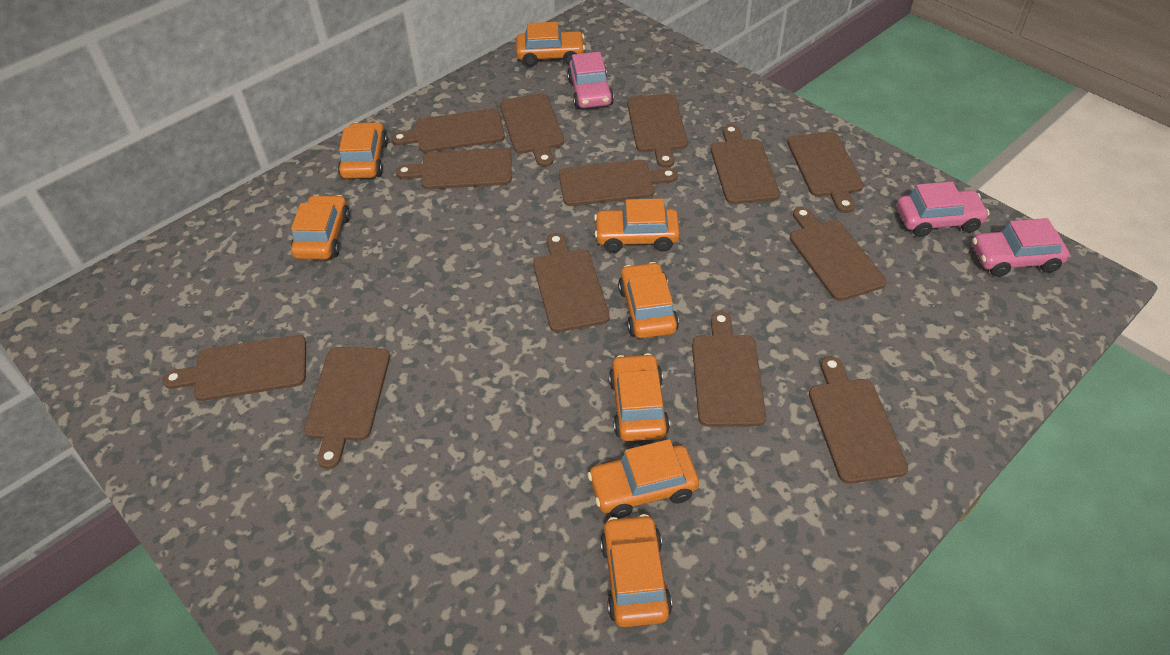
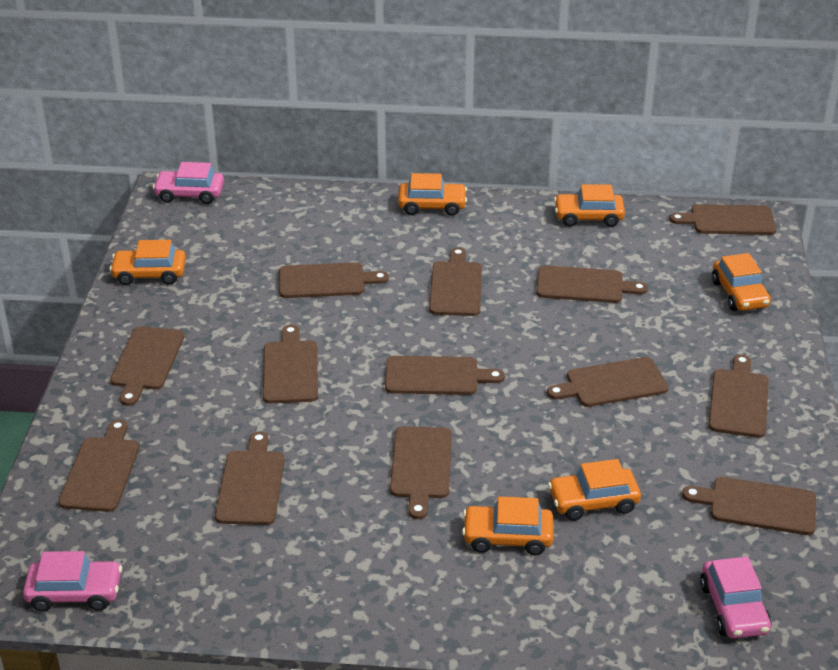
orange car: 8 -> 6

